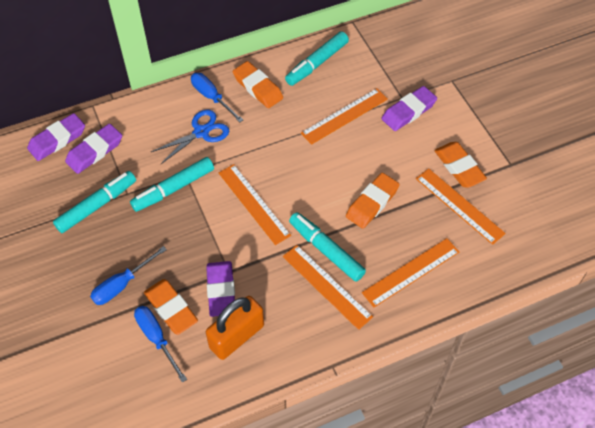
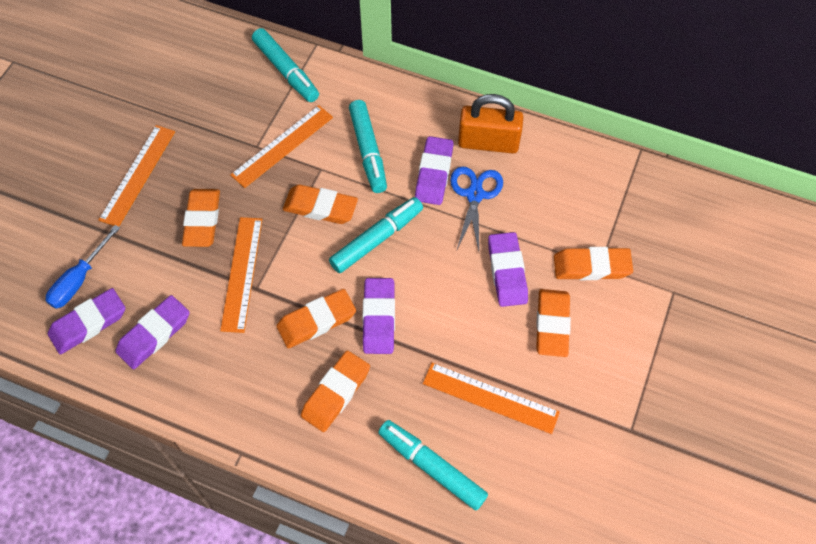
blue screwdriver: 3 -> 1
orange eraser: 4 -> 6
orange ruler: 5 -> 4
purple eraser: 4 -> 5

